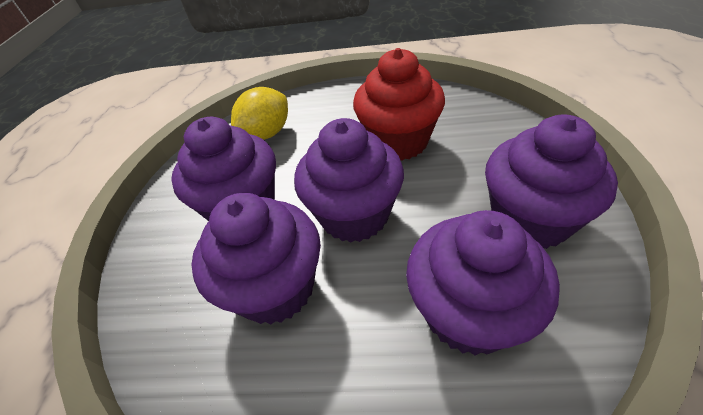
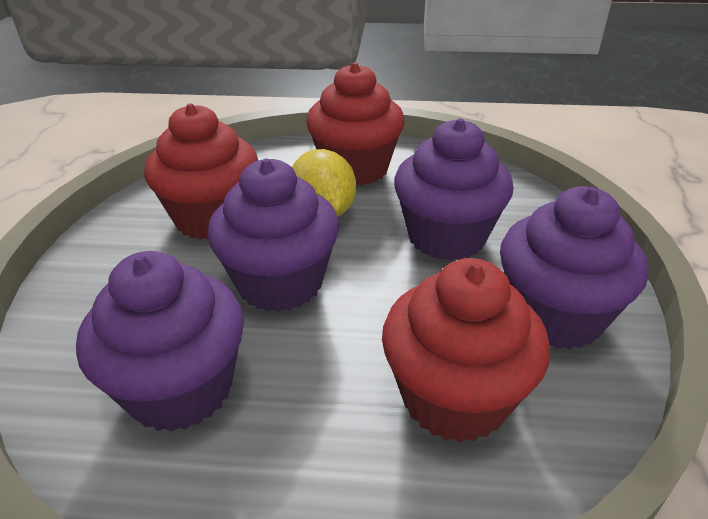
purple cupcake: 5 -> 4
red cupcake: 1 -> 3

